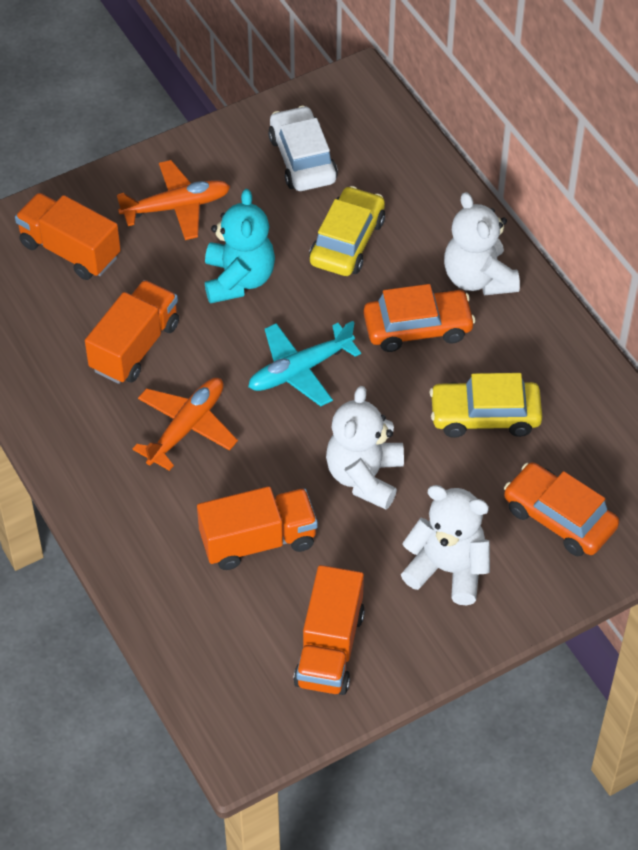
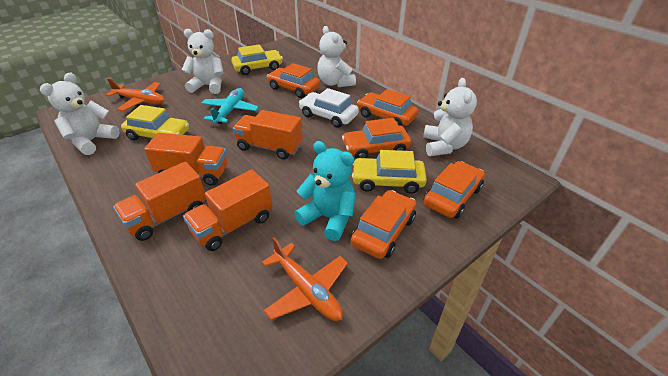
orange car: 2 -> 5
white teddy bear: 3 -> 4
yellow car: 2 -> 3

